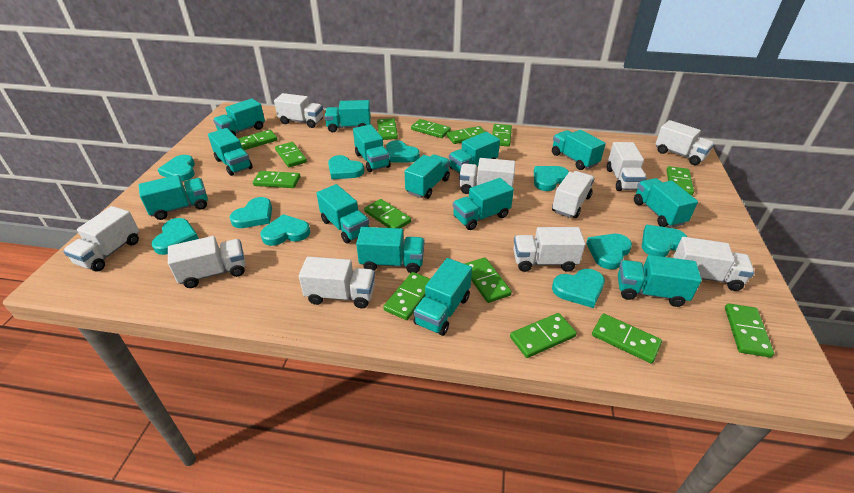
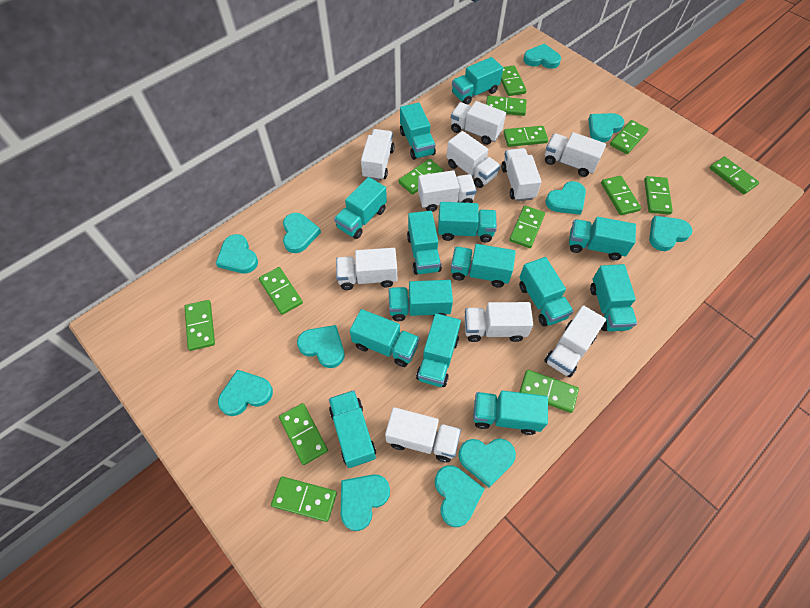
turquoise heart: 10 -> 11

